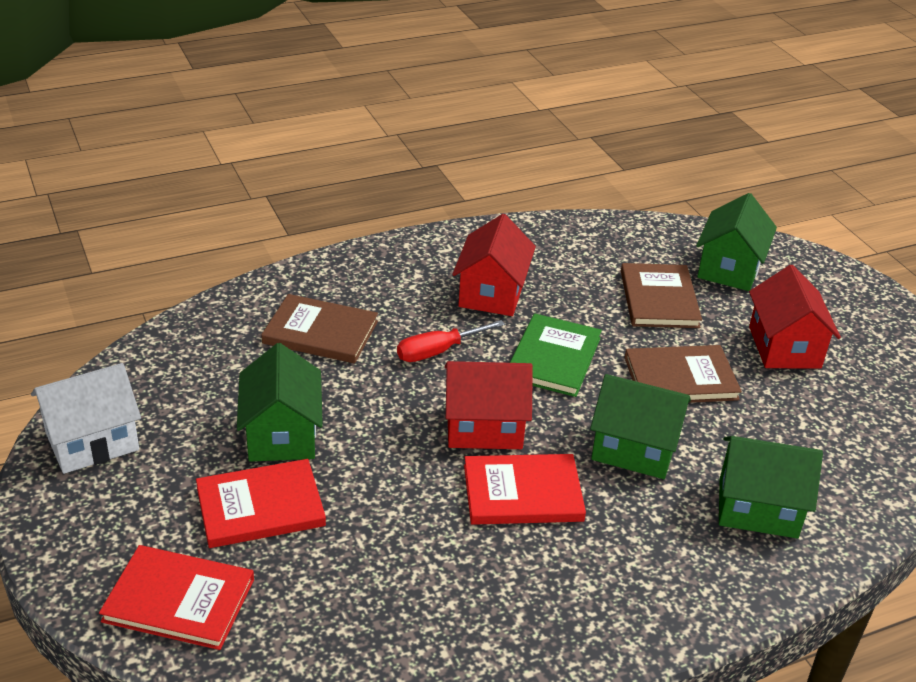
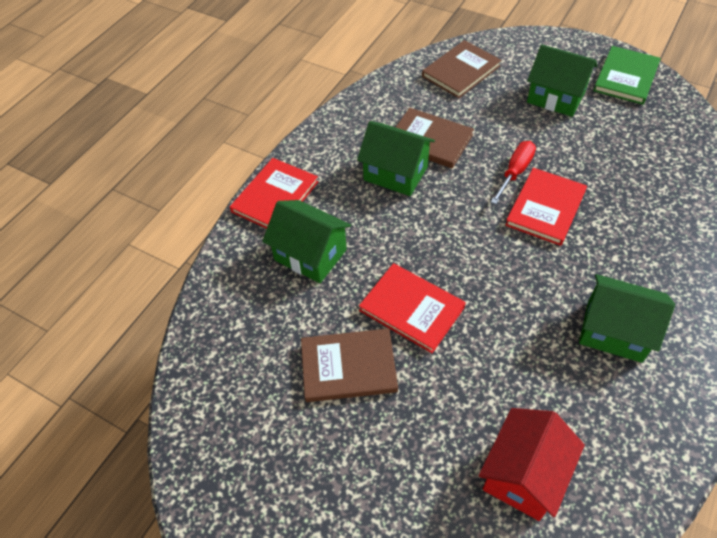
red house: 3 -> 1
white house: 1 -> 0

